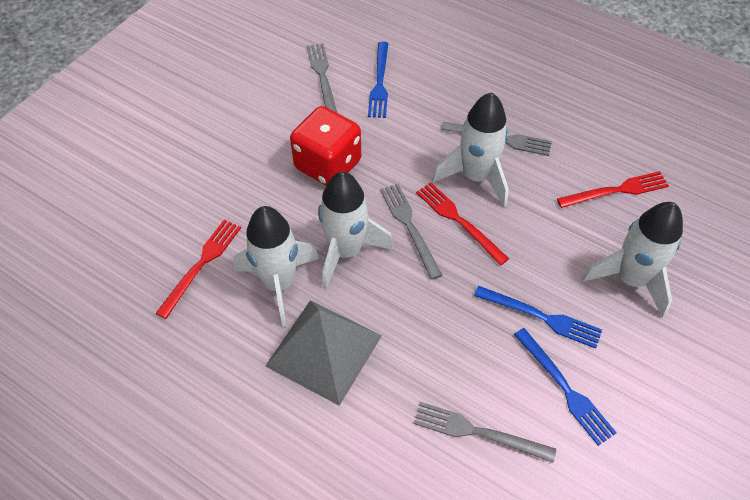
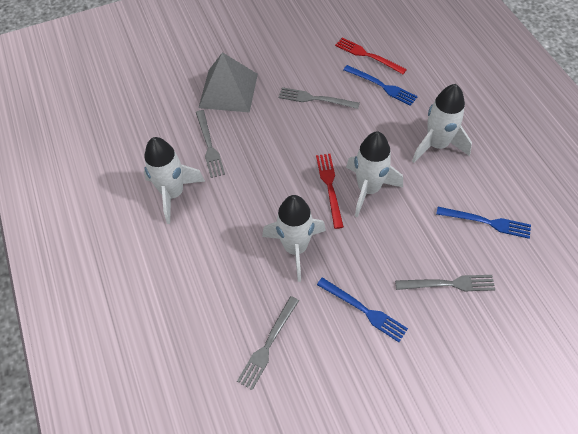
red dice: 1 -> 0
red fork: 3 -> 2

